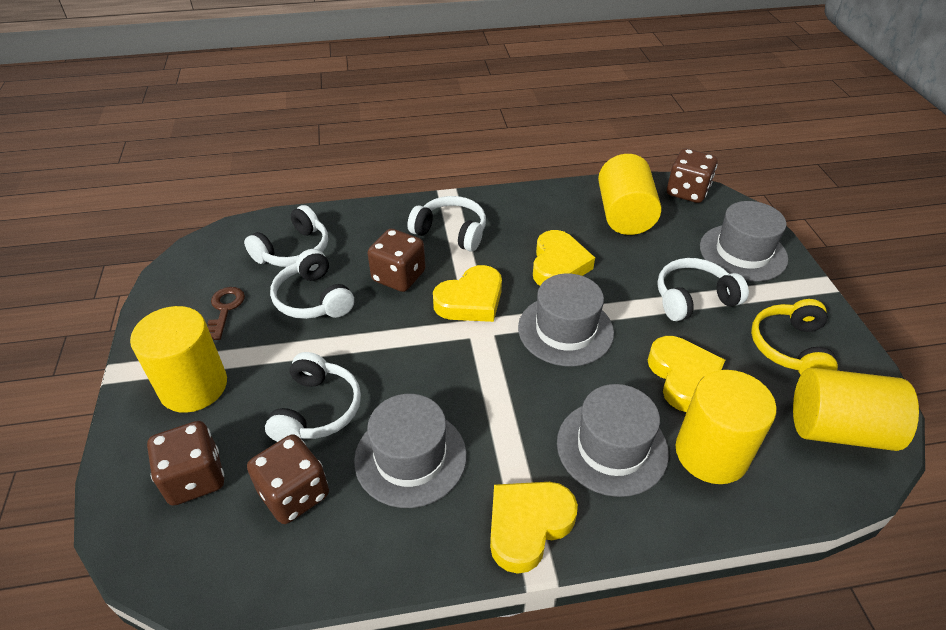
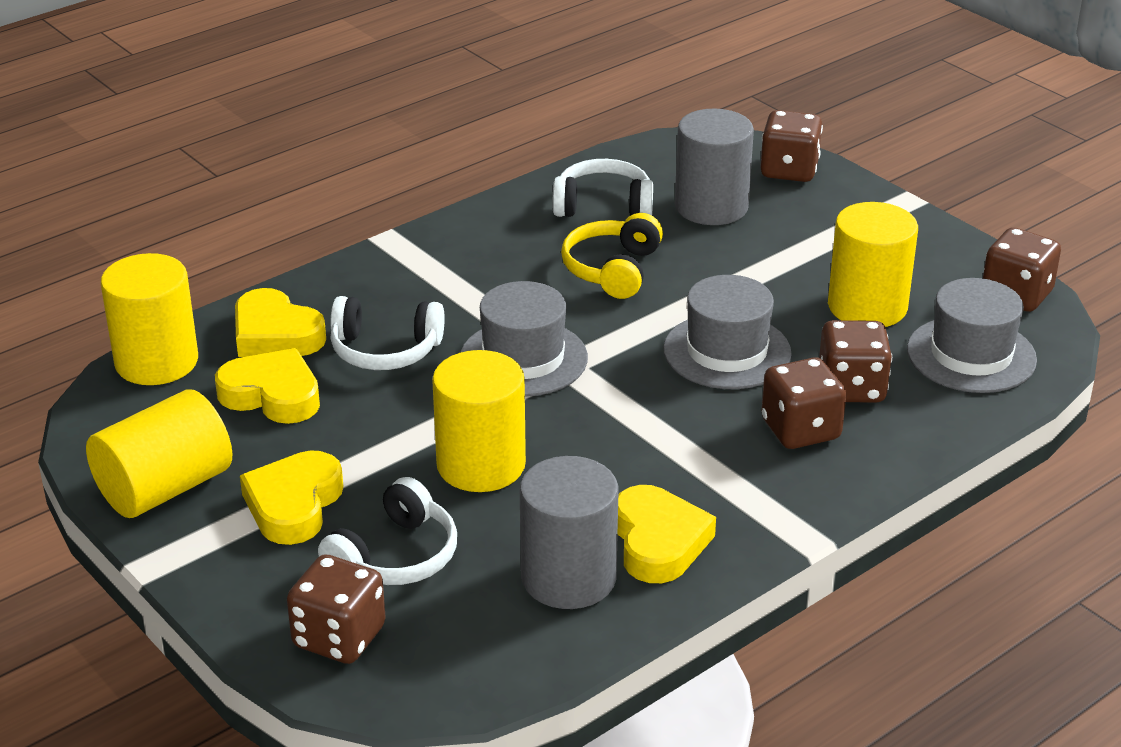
brown dice: 4 -> 5
brown key: 1 -> 0
grey cylinder: 0 -> 2
grey hat: 4 -> 3
white headphones: 5 -> 3

